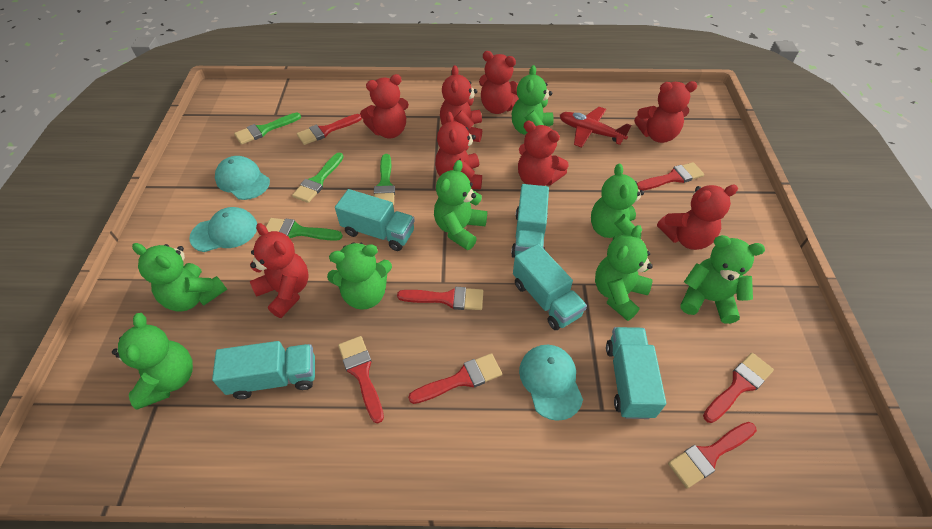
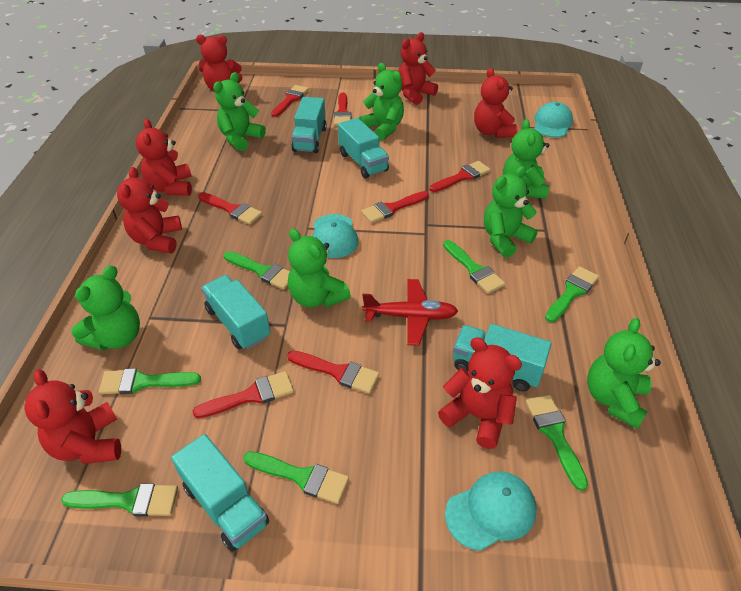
green brush: 4 -> 7
green teddy bear: 8 -> 7
red teddy bear: 8 -> 7

